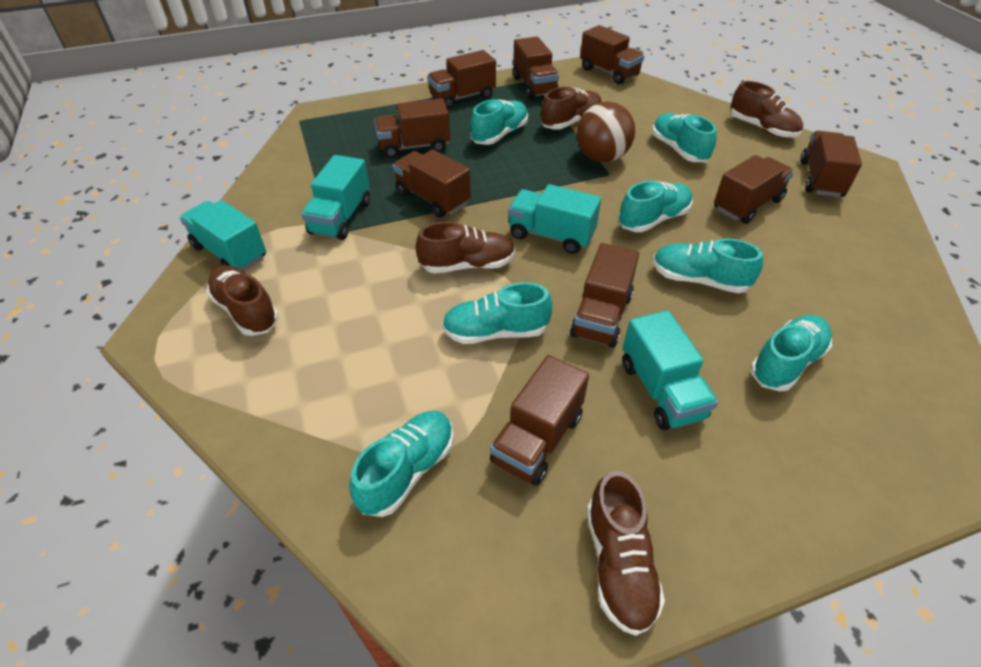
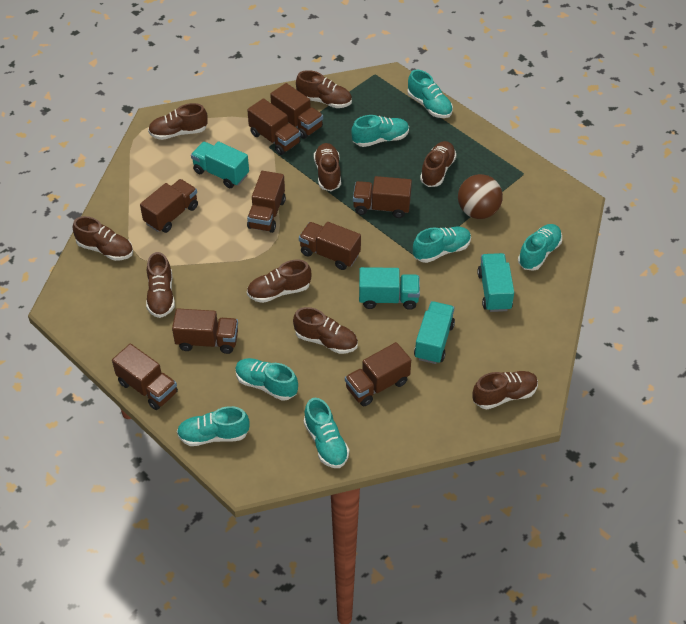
brown shoe: 5 -> 9

